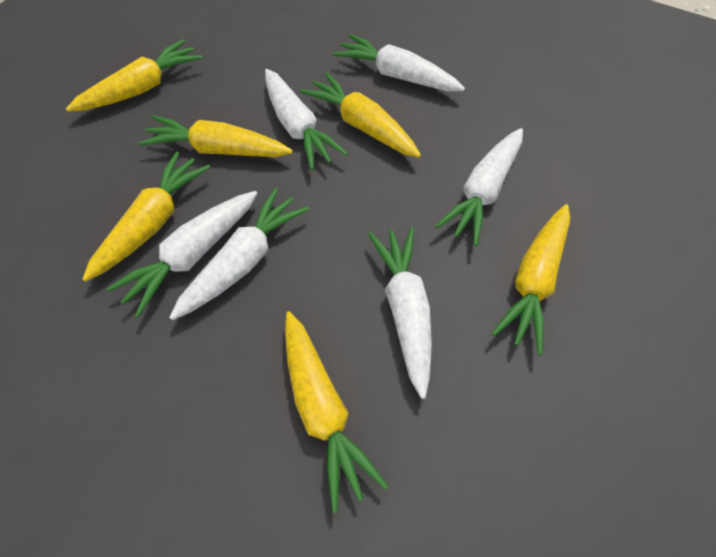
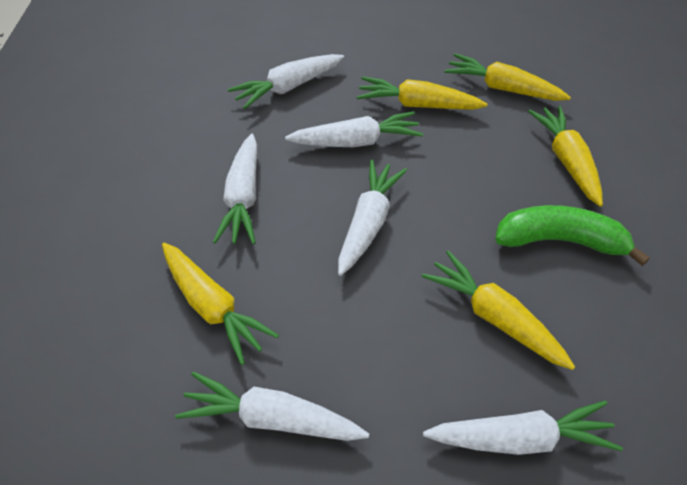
green banana: 0 -> 1
yellow carrot: 6 -> 5

